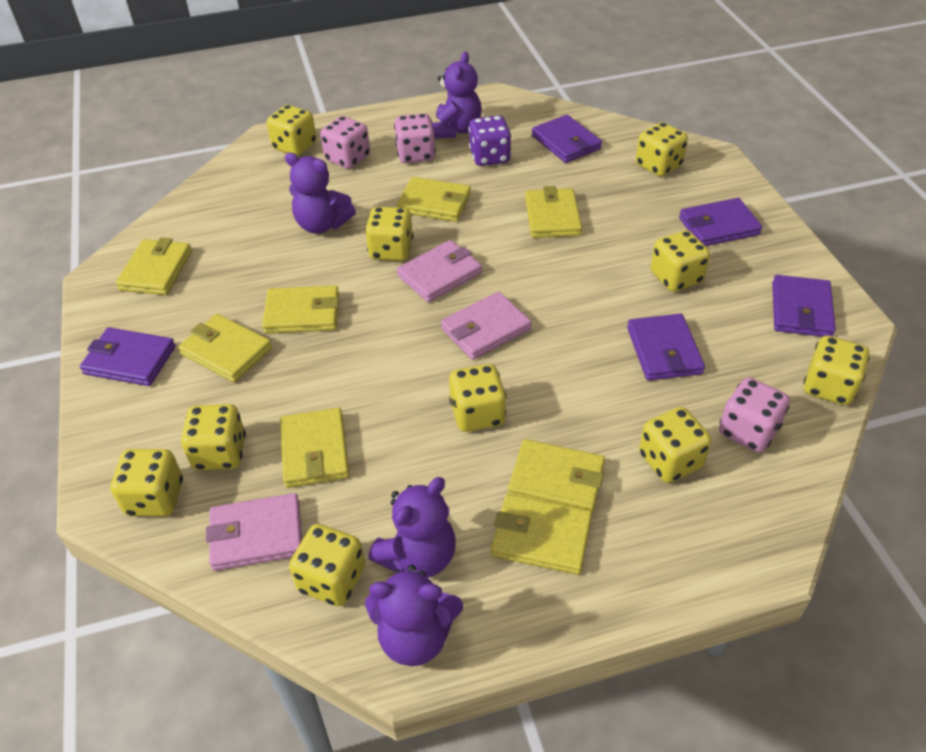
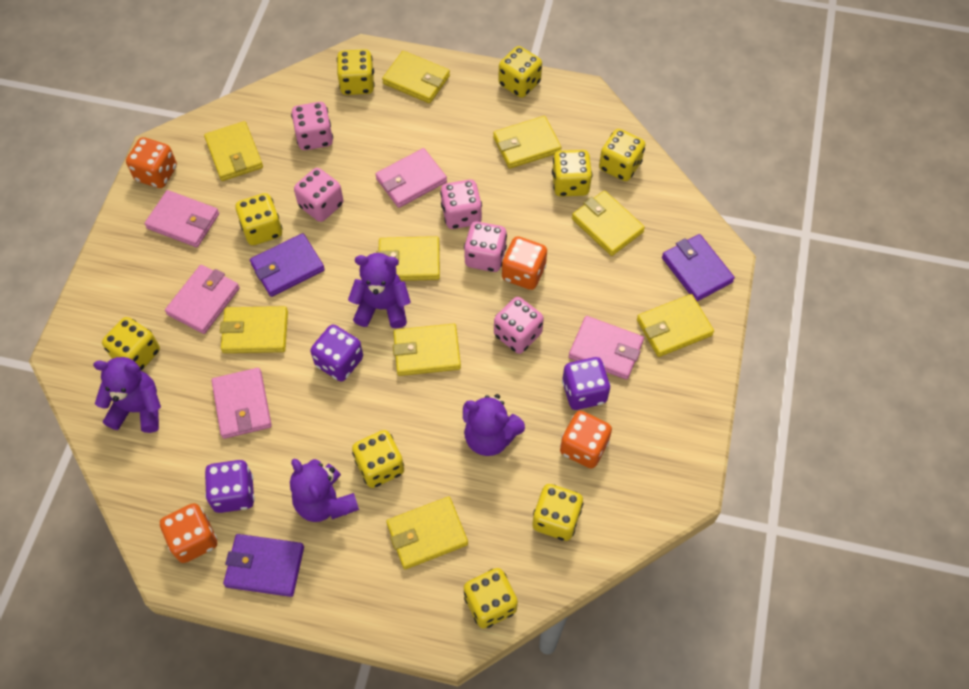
orange dice: 0 -> 4
pink dice: 3 -> 5
pink wallet: 3 -> 5
purple dice: 1 -> 3
purple wallet: 5 -> 3
yellow dice: 10 -> 9
yellow wallet: 8 -> 9

